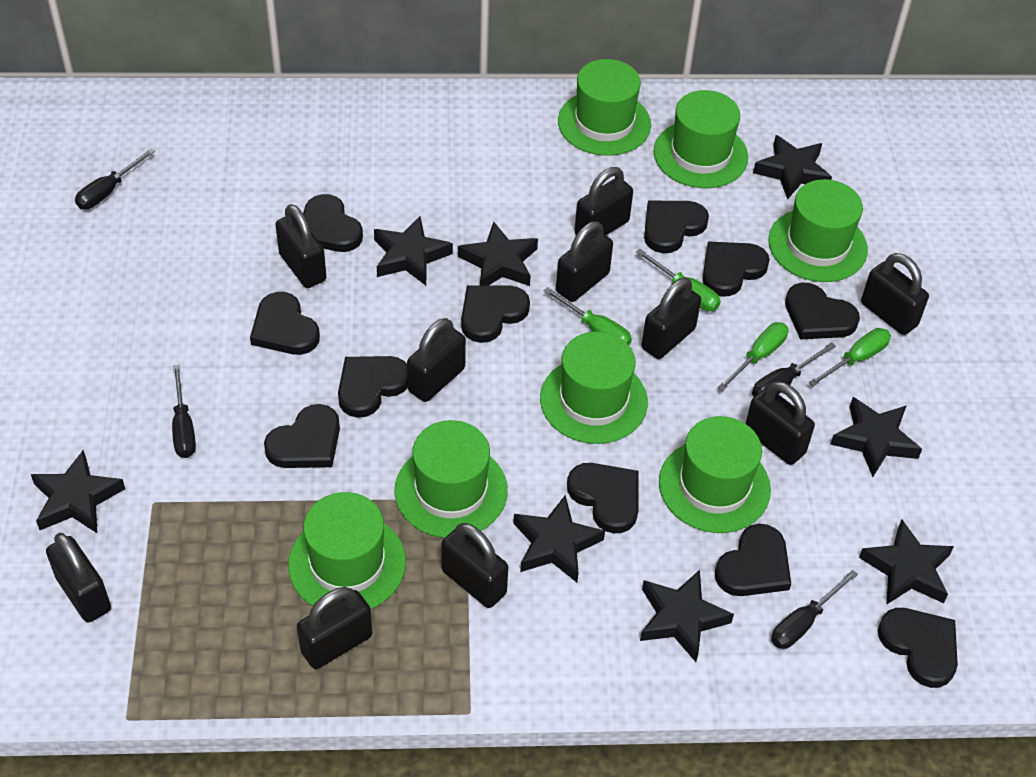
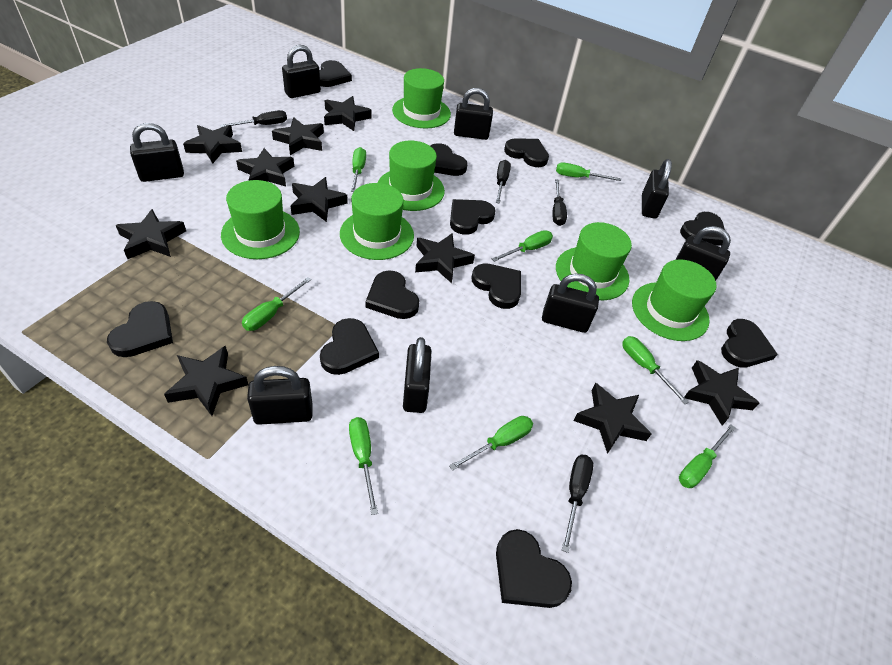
black padlock: 10 -> 8
black star: 8 -> 10
green hat: 7 -> 6
green screwdriver: 4 -> 8

